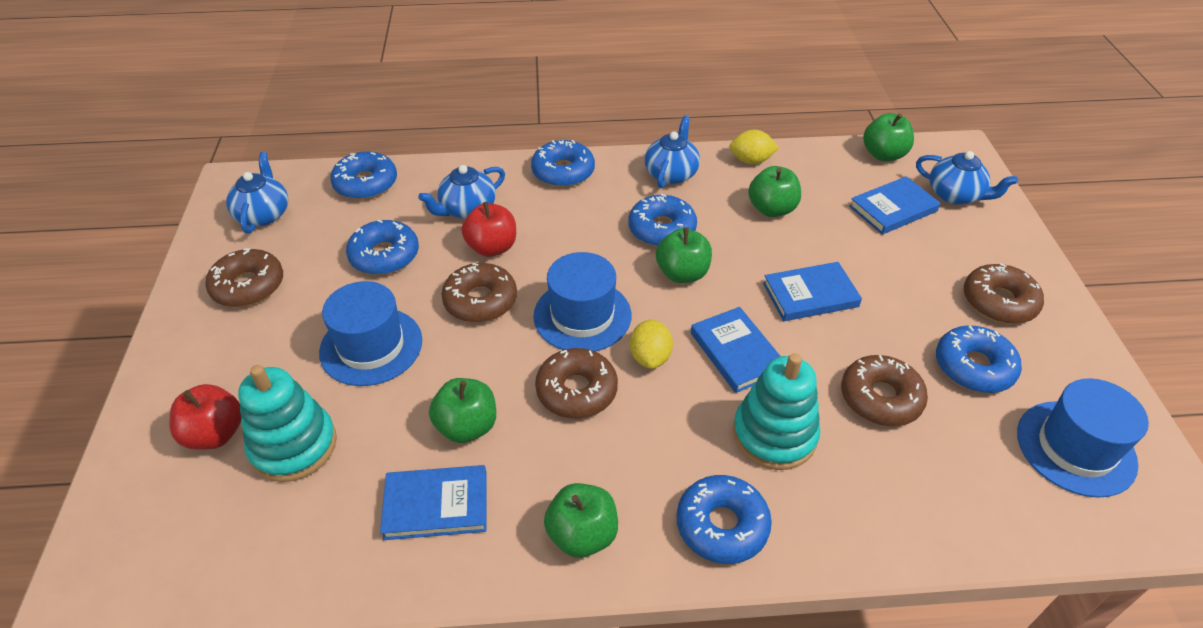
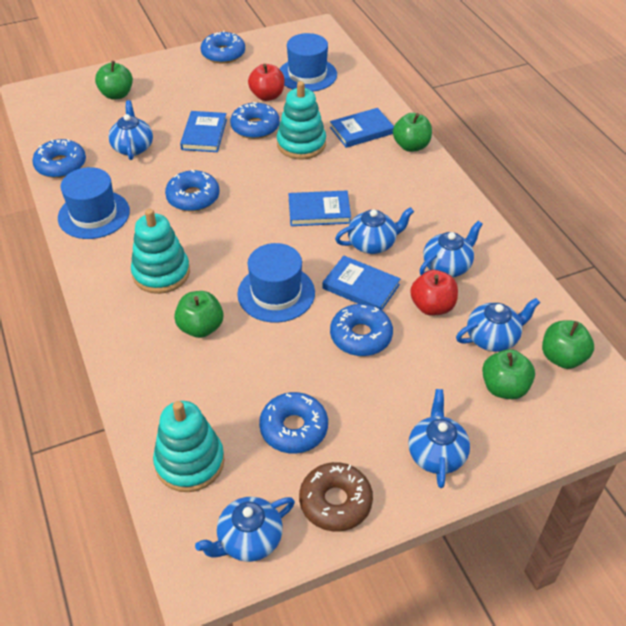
blue teapot: 4 -> 6
brown donut: 5 -> 1
turquoise stacking toy: 2 -> 3
yellow lemon: 2 -> 0

